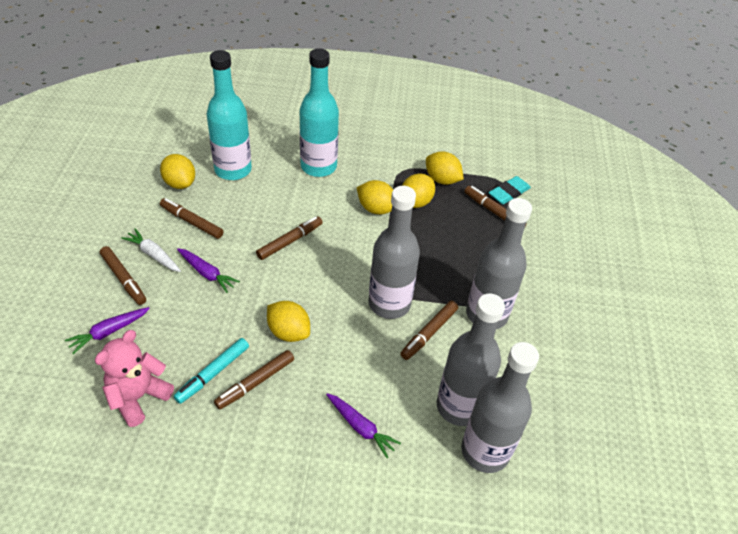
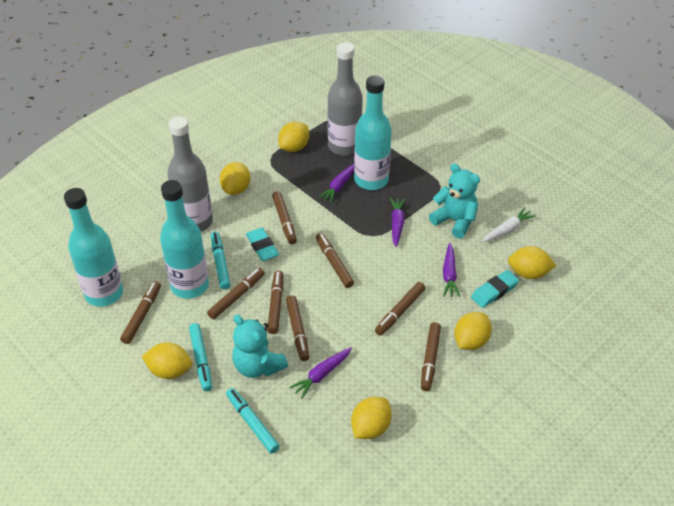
brown marker: 6 -> 8
grey bottle: 4 -> 2
pink teddy bear: 1 -> 0
purple carrot: 3 -> 4
turquoise bottle: 2 -> 3
turquoise eraser: 1 -> 2
turquoise marker: 1 -> 3
turquoise teddy bear: 0 -> 2
yellow lemon: 5 -> 6

